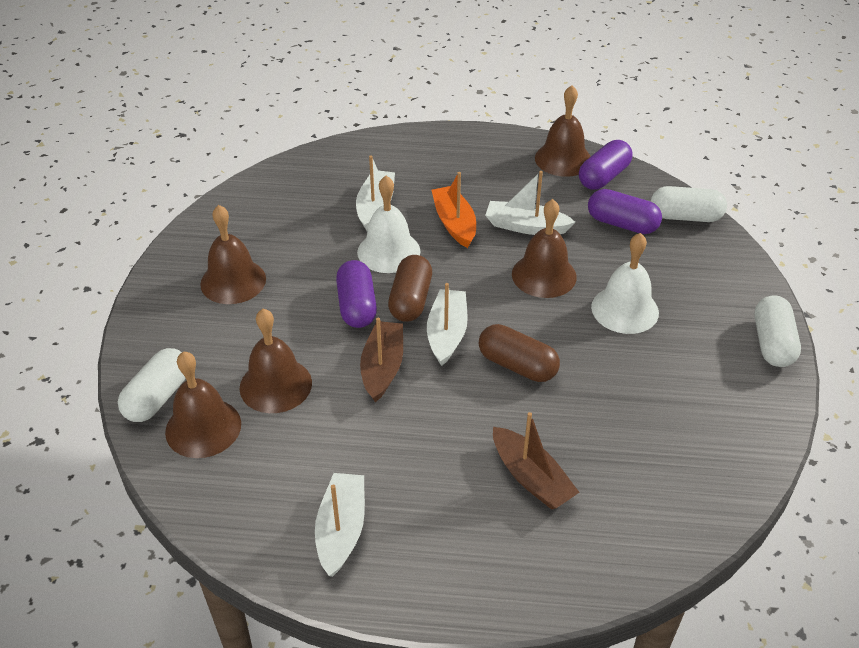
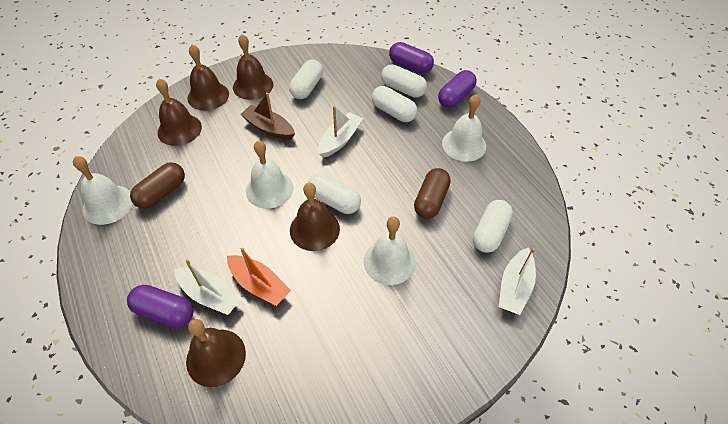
brown boat: 2 -> 1
white bell: 2 -> 4
white boat: 4 -> 3
white capsule: 3 -> 5

